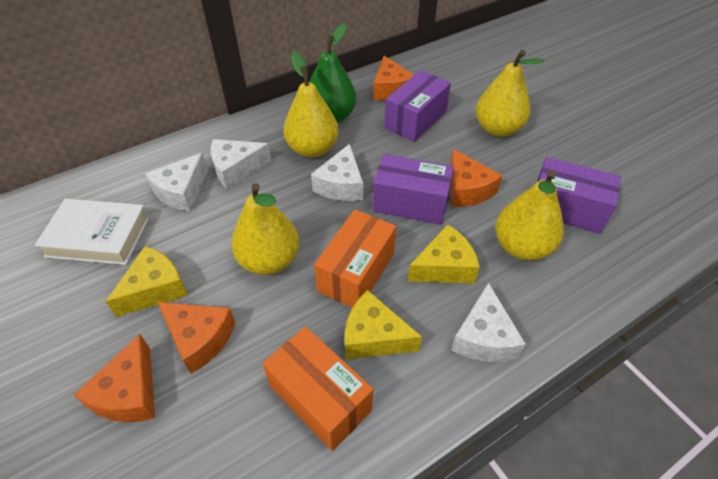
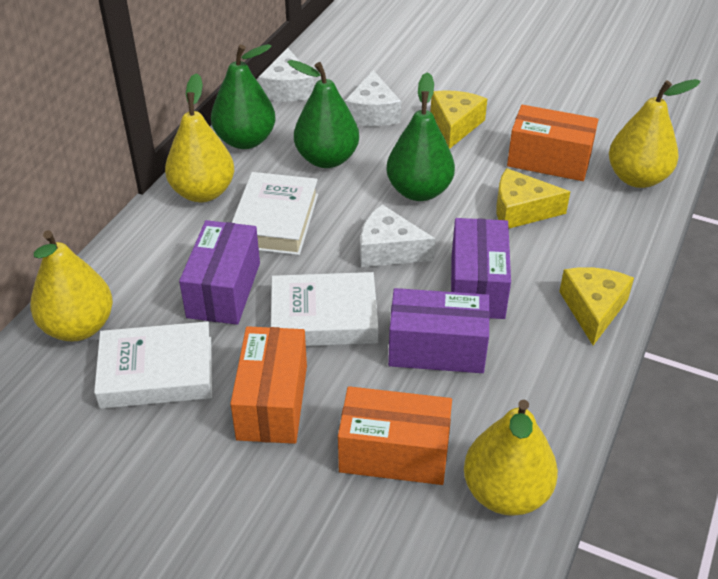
green pear: 1 -> 3
orange box: 2 -> 3
orange cheese: 4 -> 0
white book: 1 -> 3
white cheese: 4 -> 3

